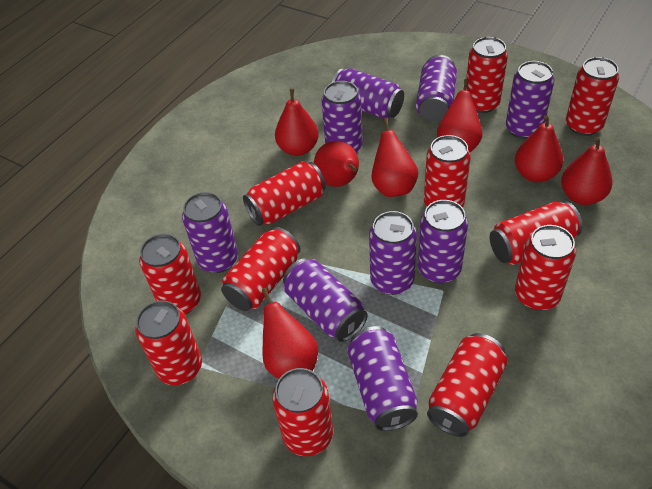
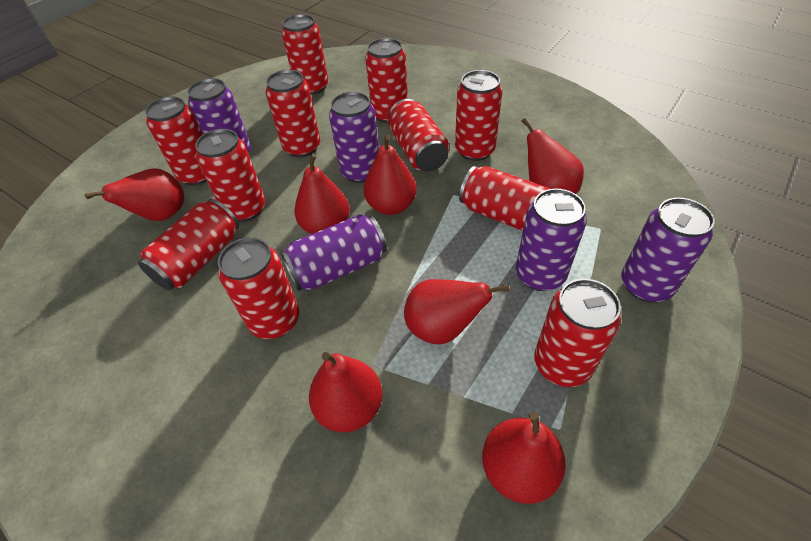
purple can: 9 -> 5

